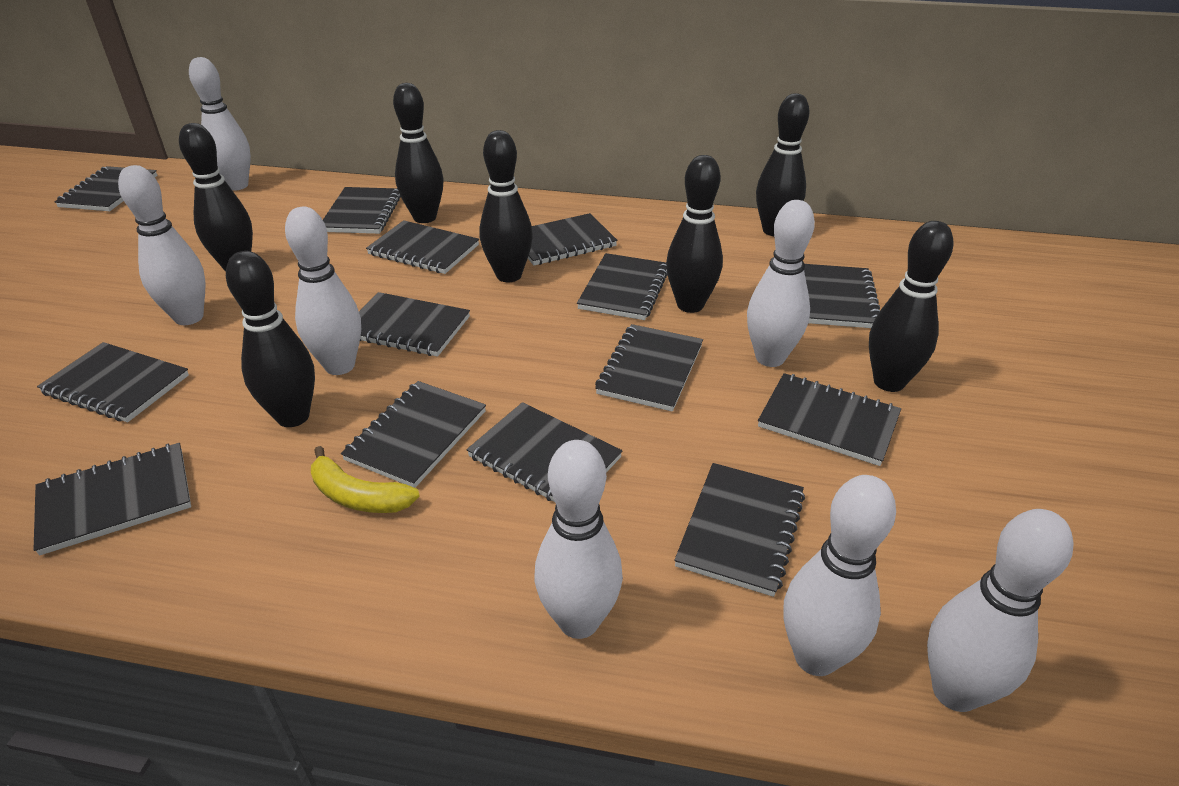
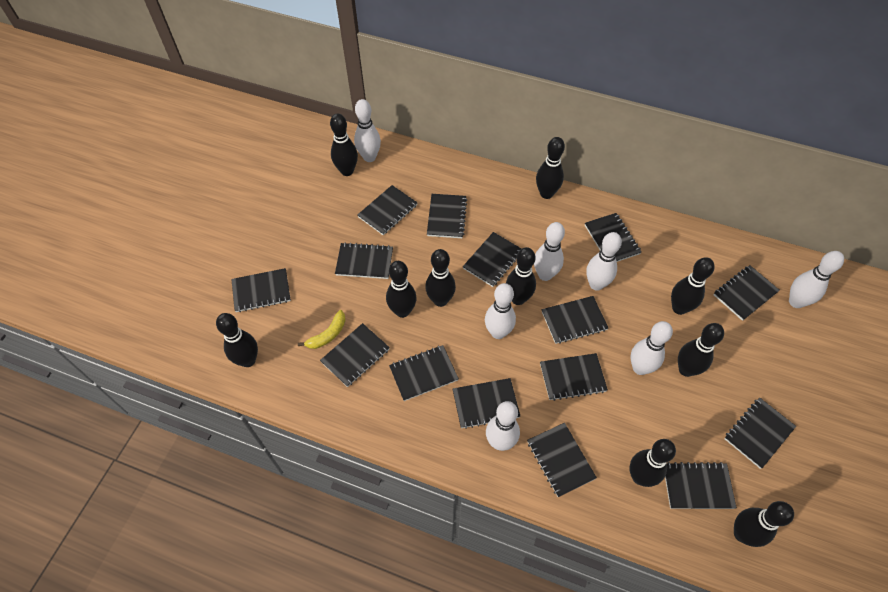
black bowling pin: 7 -> 10
black notebook: 14 -> 15

